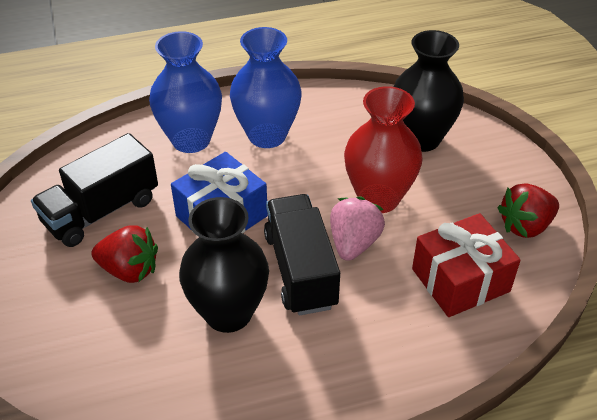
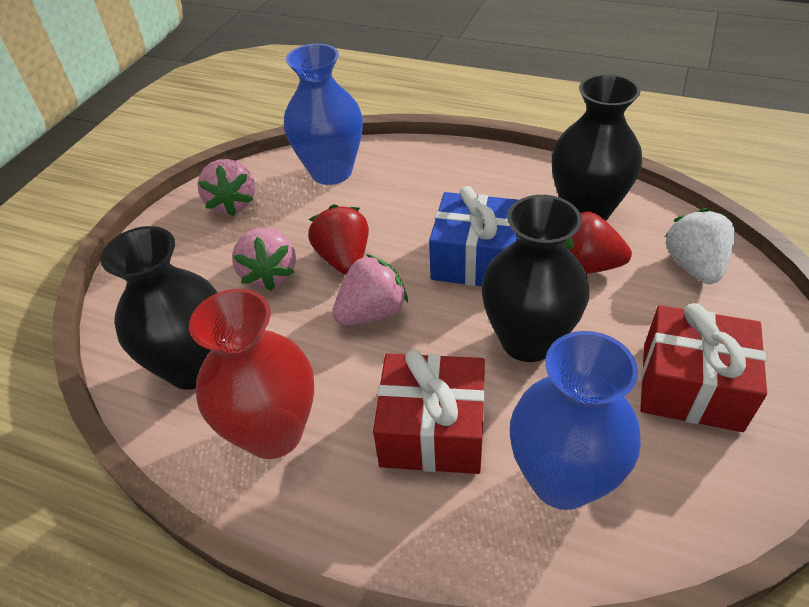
black truck: 2 -> 0
black vase: 2 -> 3
pink strawberry: 1 -> 3
red gift: 1 -> 2
white strawberry: 0 -> 1

